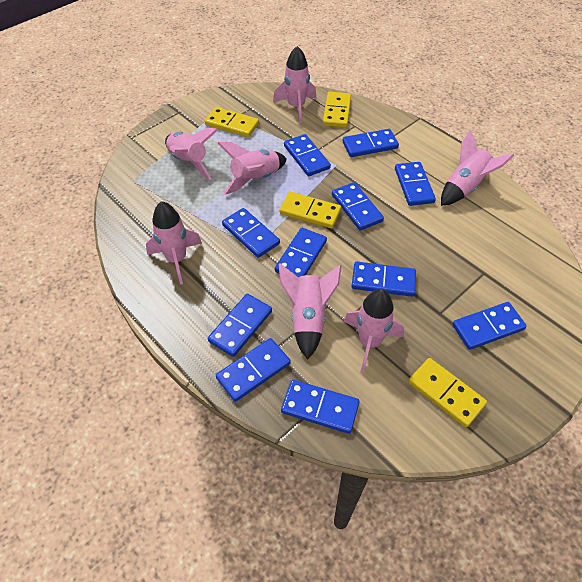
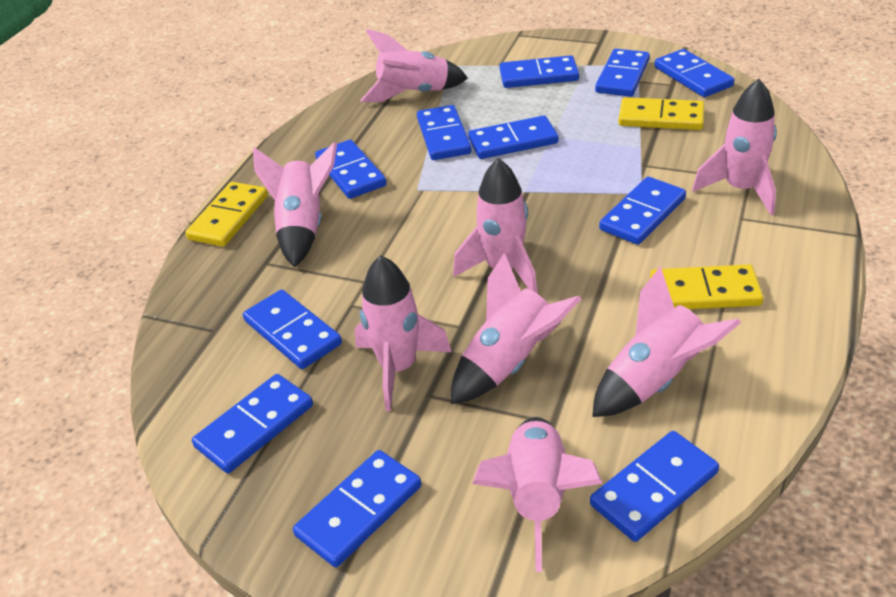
pink rocket: 7 -> 8
yellow domino: 4 -> 3

